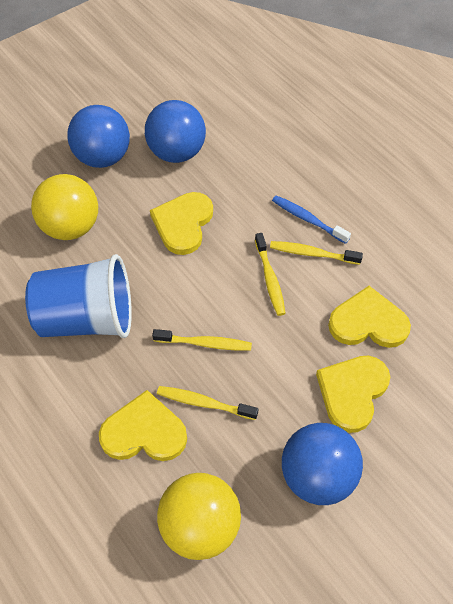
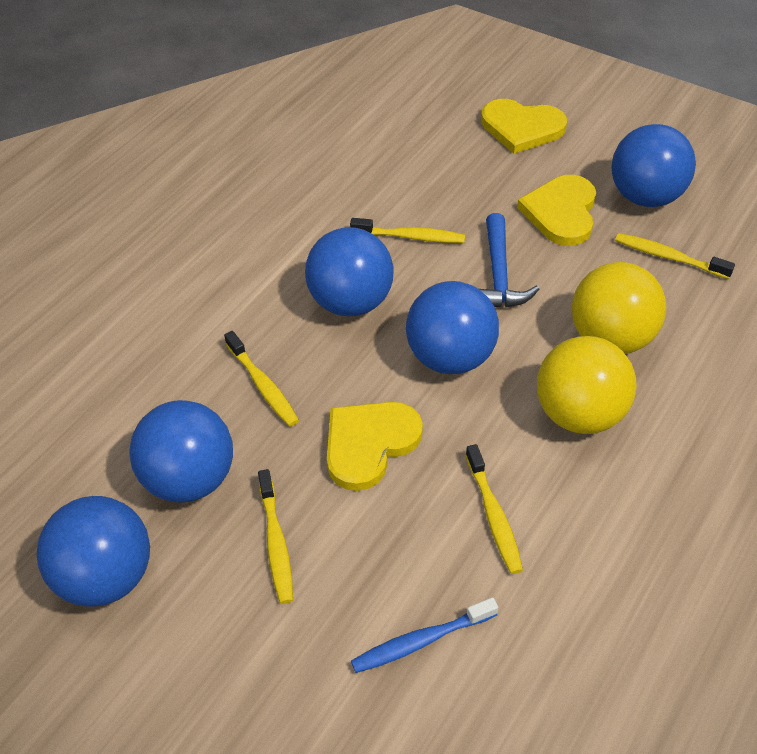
blue ball: 3 -> 5
blue cup: 1 -> 0
blue hammer: 0 -> 1
yellow heart: 4 -> 3
yellow toothbrush: 4 -> 5

